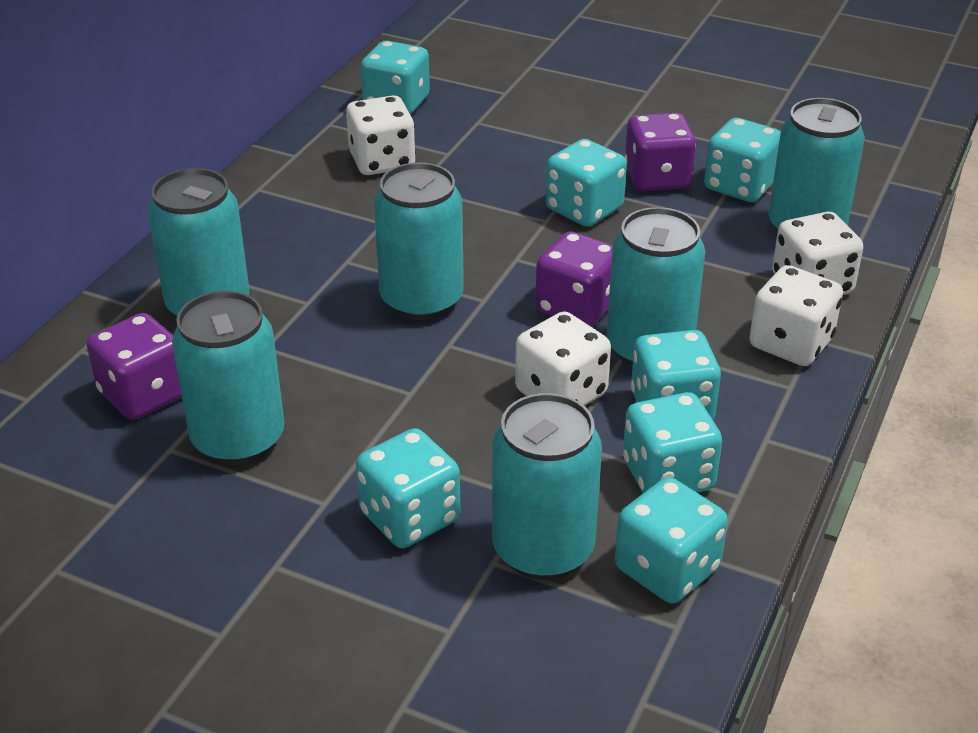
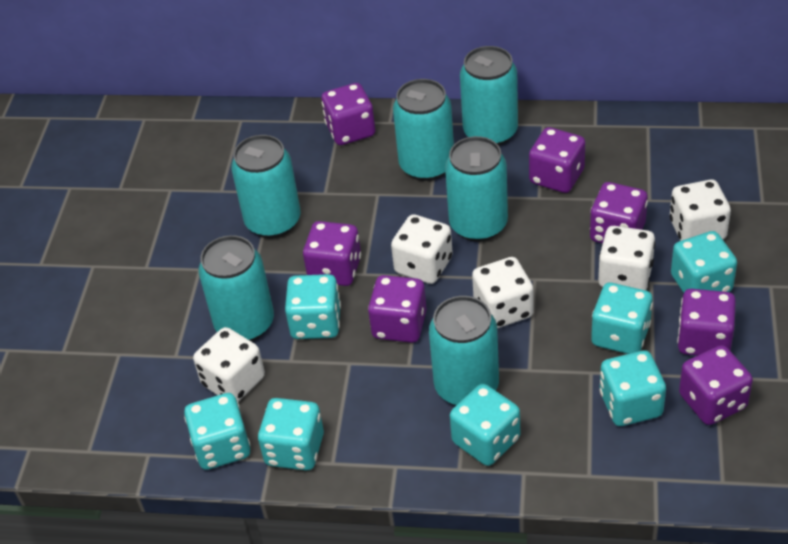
purple dice: 3 -> 7
white dice: 4 -> 5

